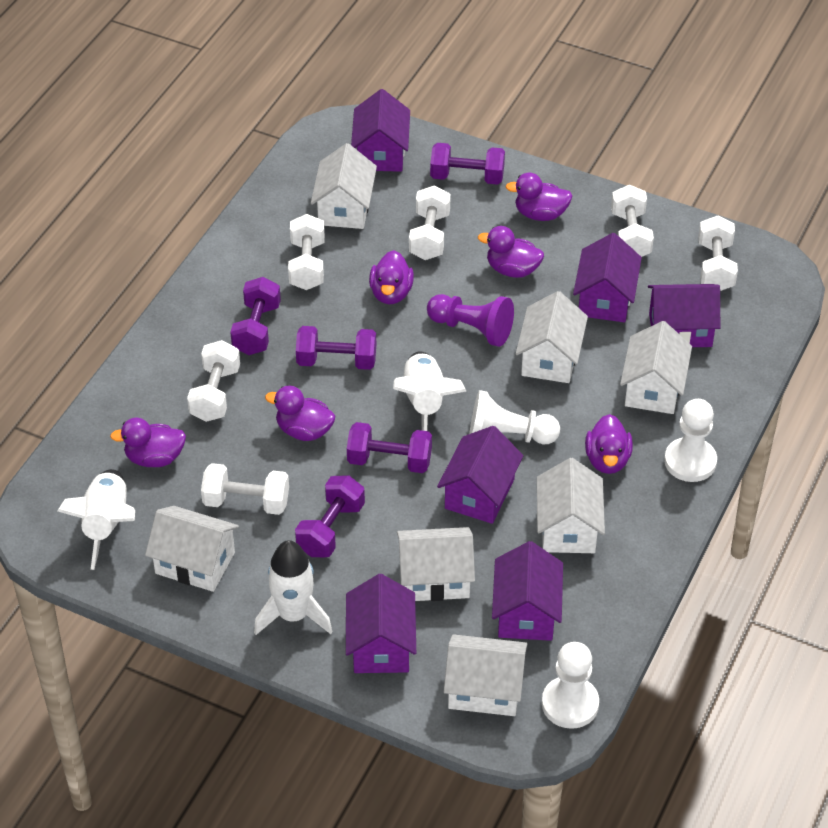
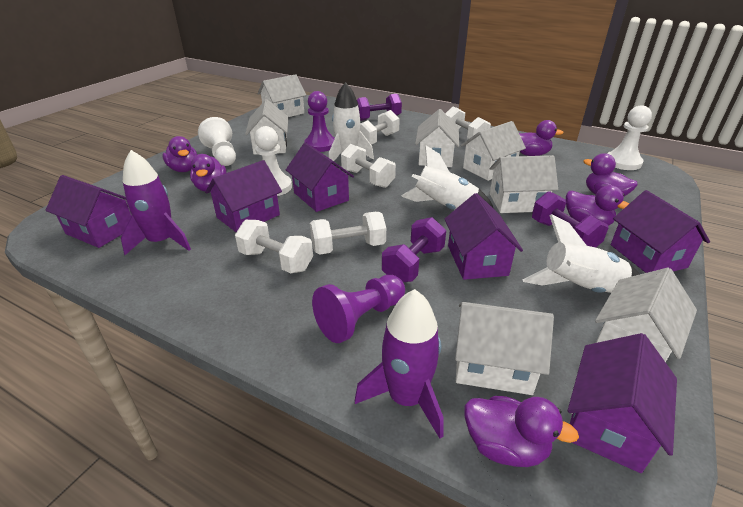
purple dumbbell: 5 -> 3
purple pawn: 1 -> 2
purple rocket: 0 -> 2
white dumbbell: 6 -> 5

